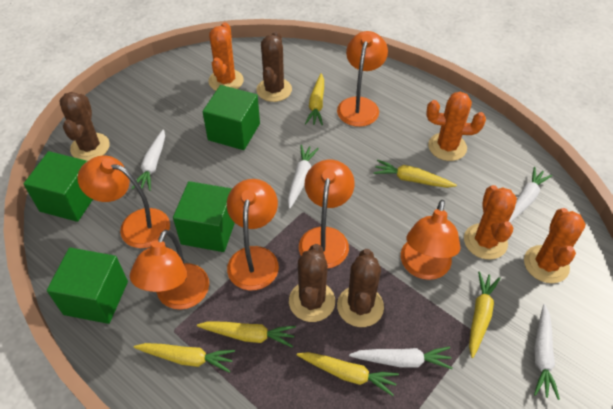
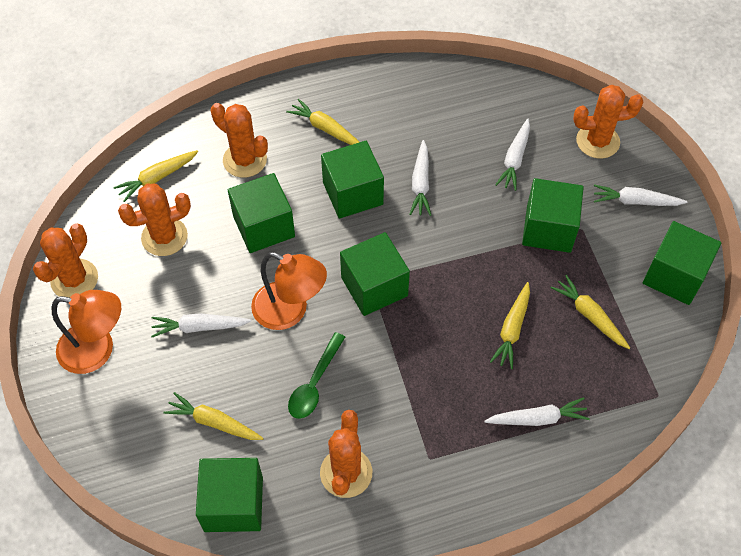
brown cactus: 4 -> 0
green cube: 4 -> 6
green spoon: 0 -> 1
orange cactus: 4 -> 5
orange lamp: 6 -> 2
yellow carrot: 6 -> 5

